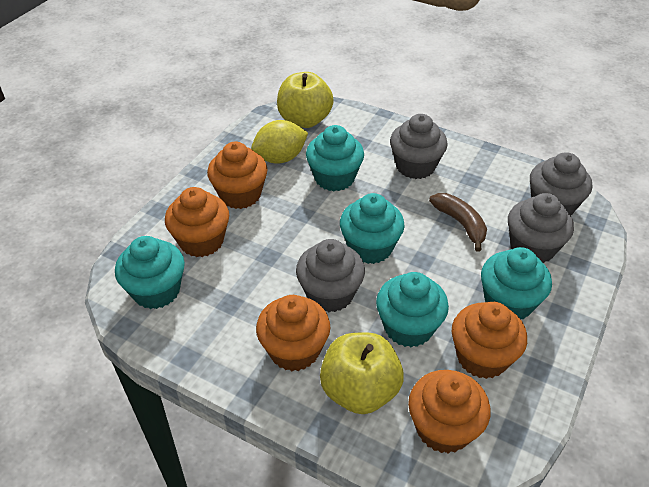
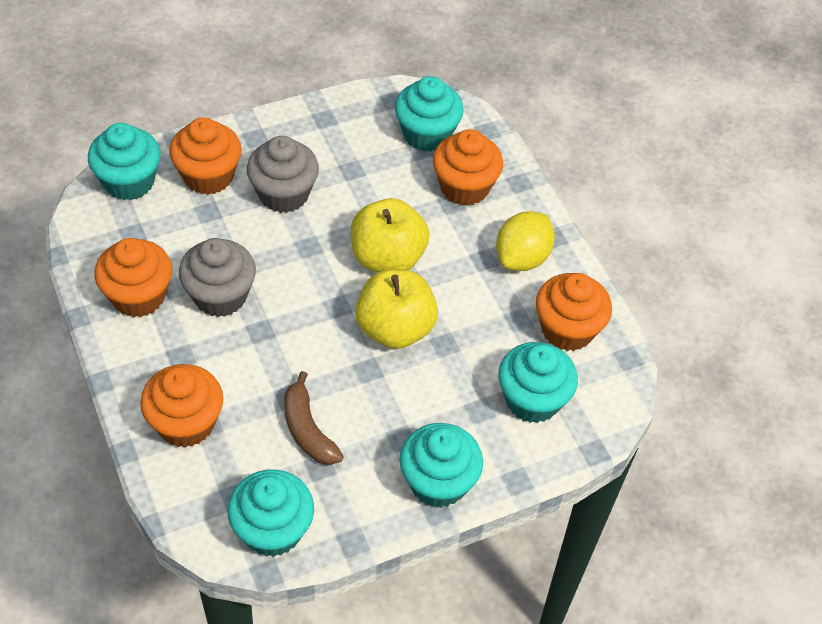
grey cupcake: 4 -> 2

